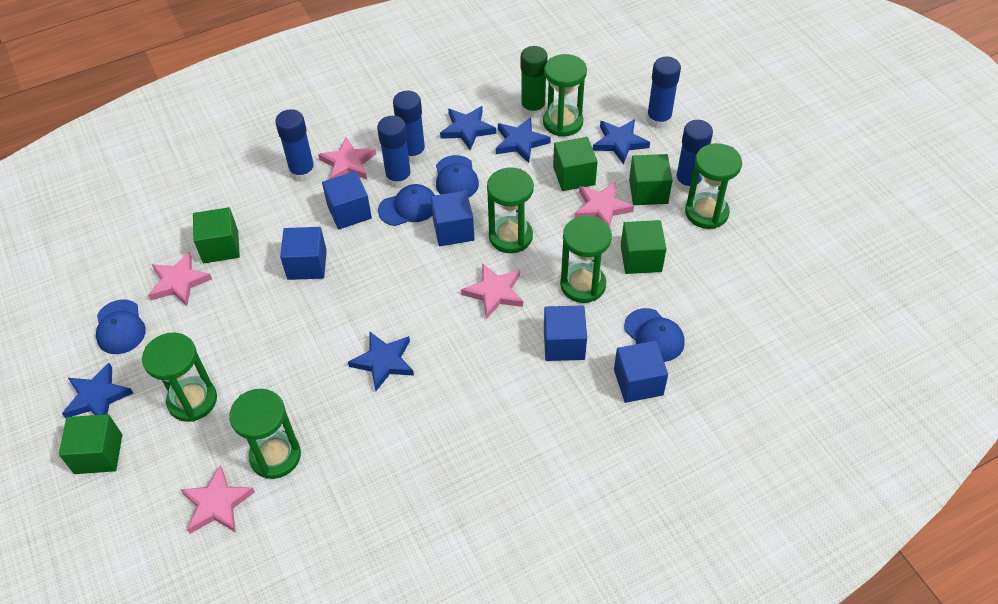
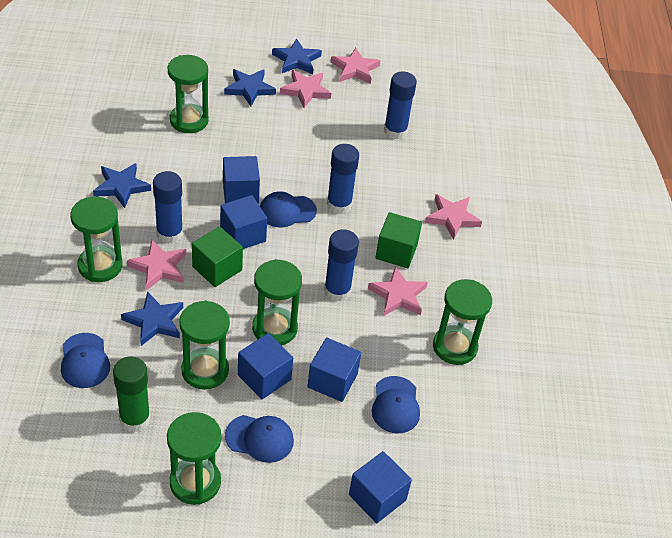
blue glue stick: 5 -> 4
blue star: 5 -> 4
green cube: 5 -> 2

